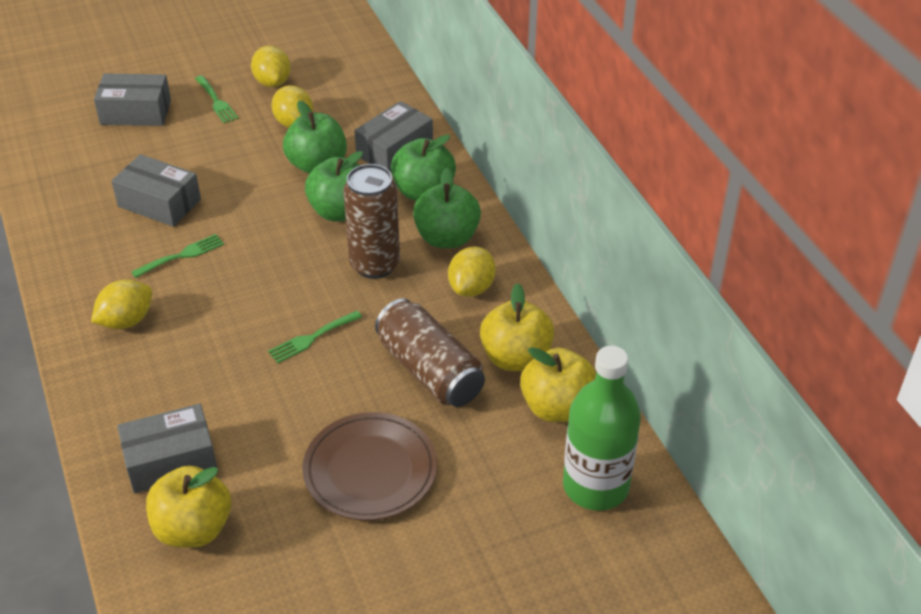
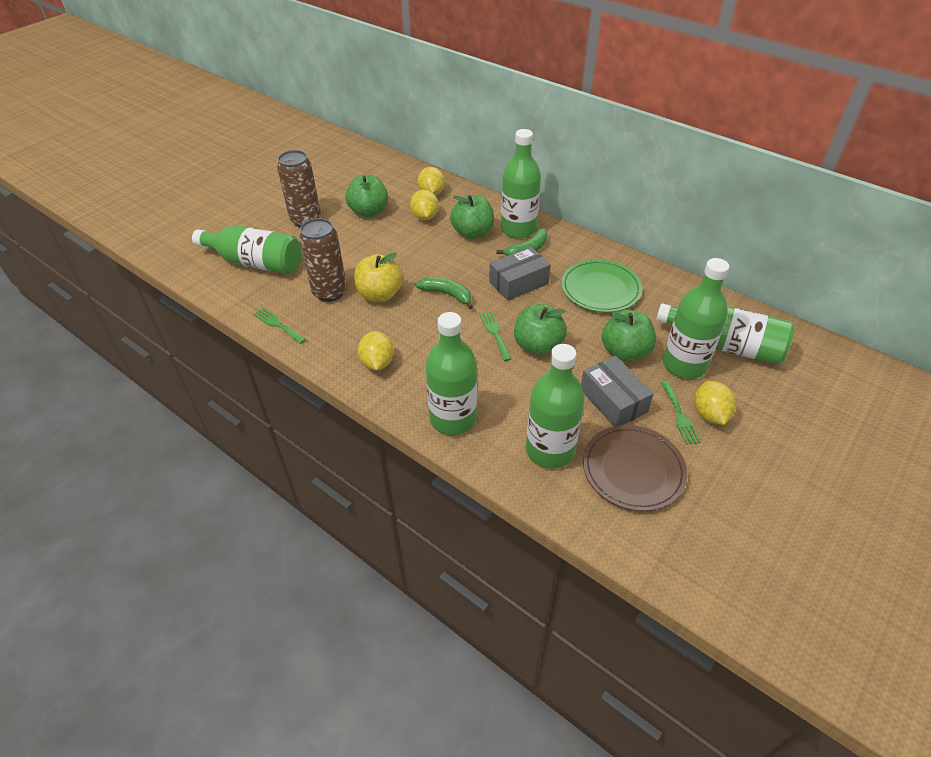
green banana: 0 -> 2
green bottle: 1 -> 6
green plate: 0 -> 1
grey box: 4 -> 2
yellow apple: 3 -> 1

